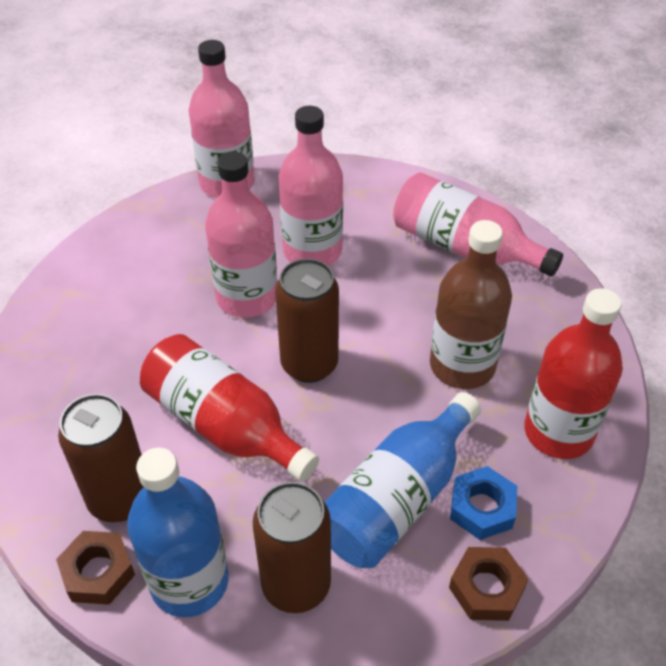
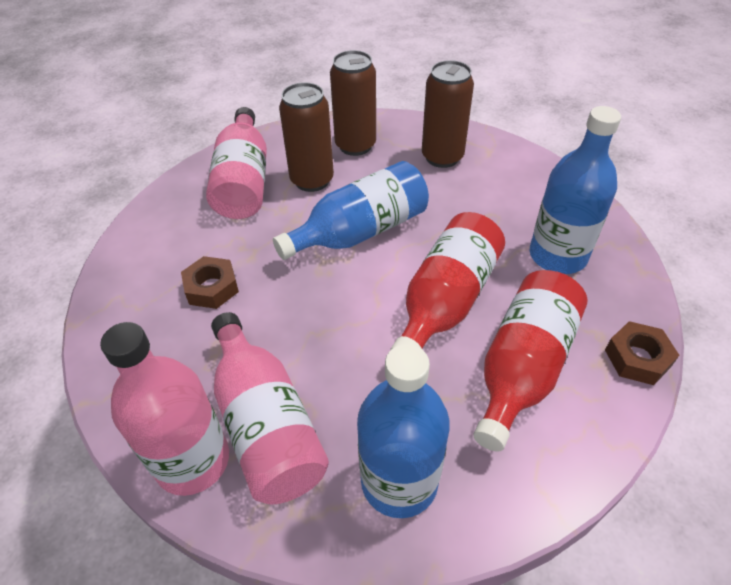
blue bottle: 2 -> 3
blue nut: 1 -> 0
brown bottle: 1 -> 0
pink bottle: 4 -> 3

